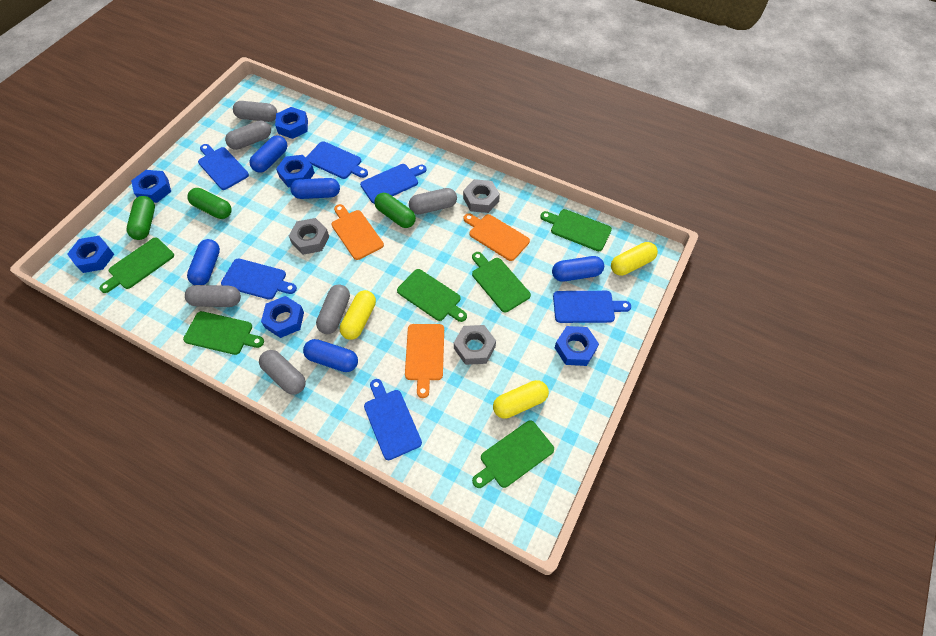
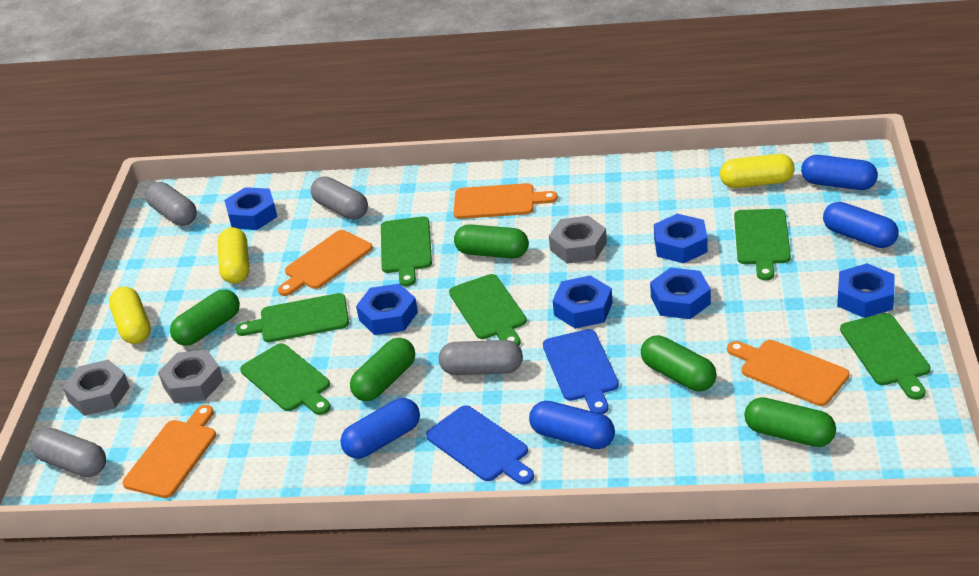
blue capsule: 5 -> 4
blue cutting board: 6 -> 2
green capsule: 3 -> 5
grey capsule: 6 -> 4
orange cutting board: 3 -> 4

